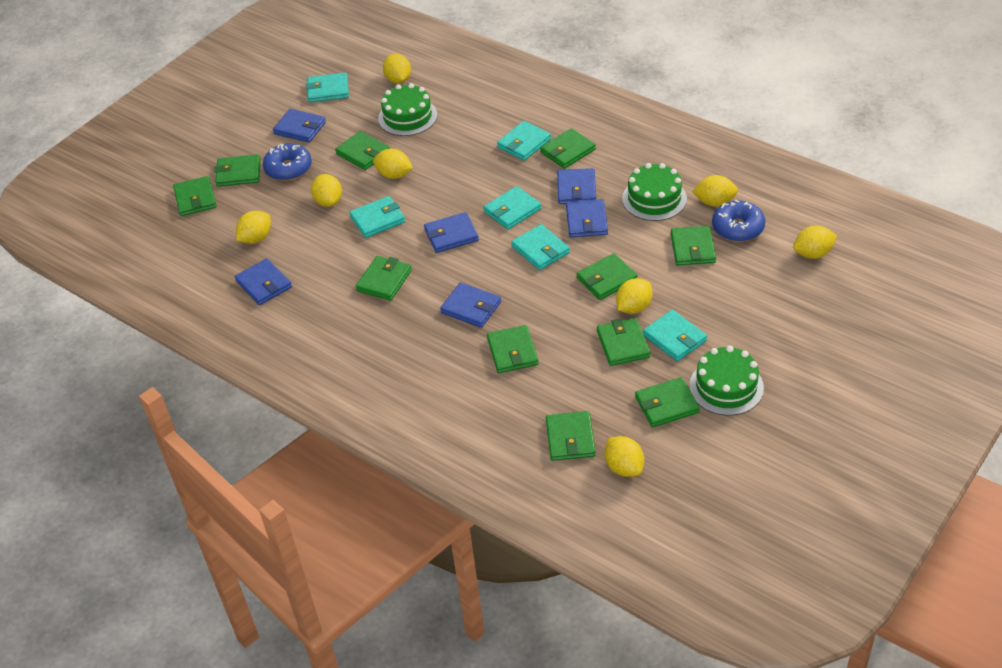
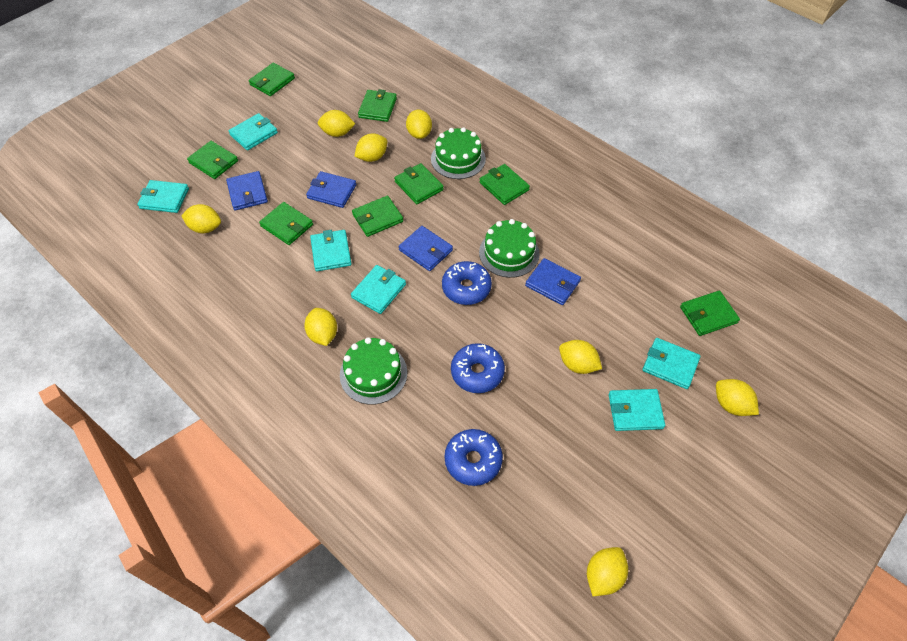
blue donut: 2 -> 3
blue wallet: 6 -> 4
green wallet: 11 -> 8

